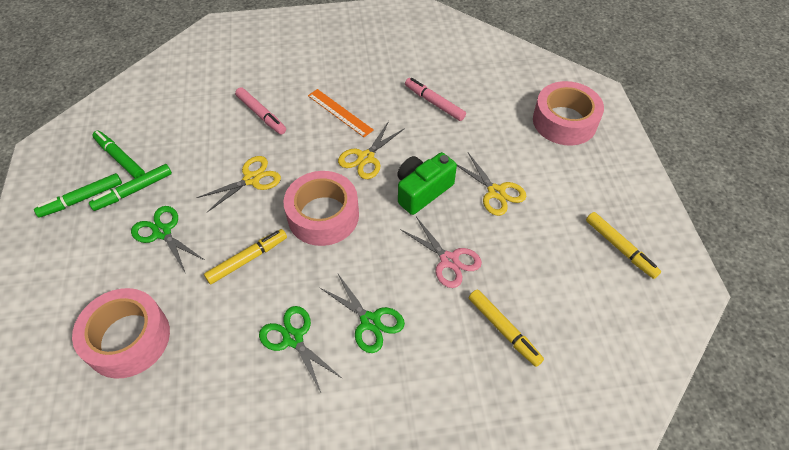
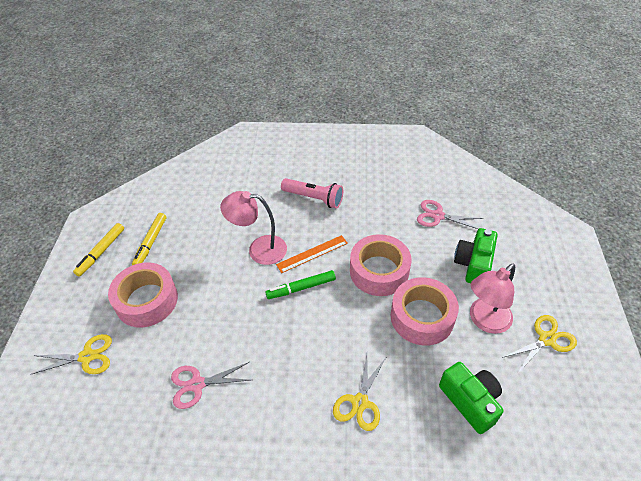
green camera: 1 -> 2
green marker: 3 -> 1
green scissors: 3 -> 0
pink flashlight: 0 -> 1
pink lamp: 0 -> 2
pink marker: 2 -> 0
pink scissors: 1 -> 2
yellow marker: 3 -> 2

